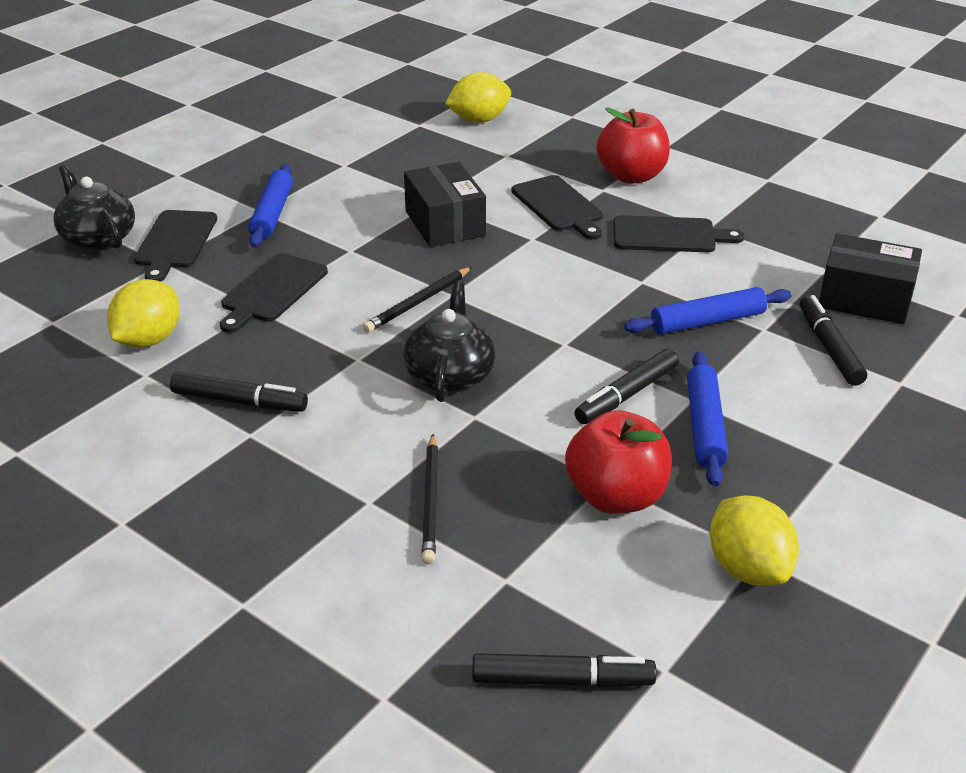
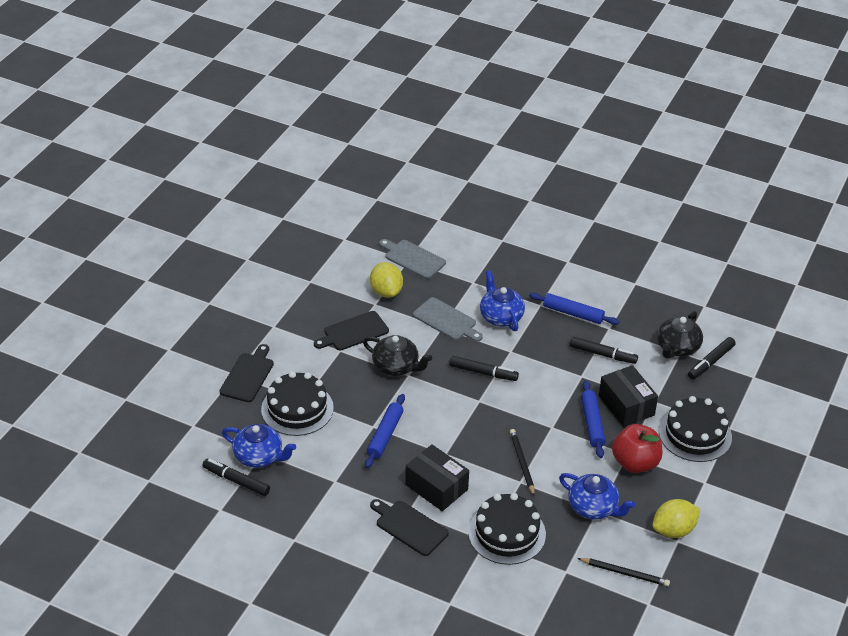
black cake: 0 -> 3
black cutting board: 4 -> 3
blue teapot: 0 -> 3
grey cutting board: 0 -> 2
red apple: 2 -> 1
yellow lemon: 3 -> 2

